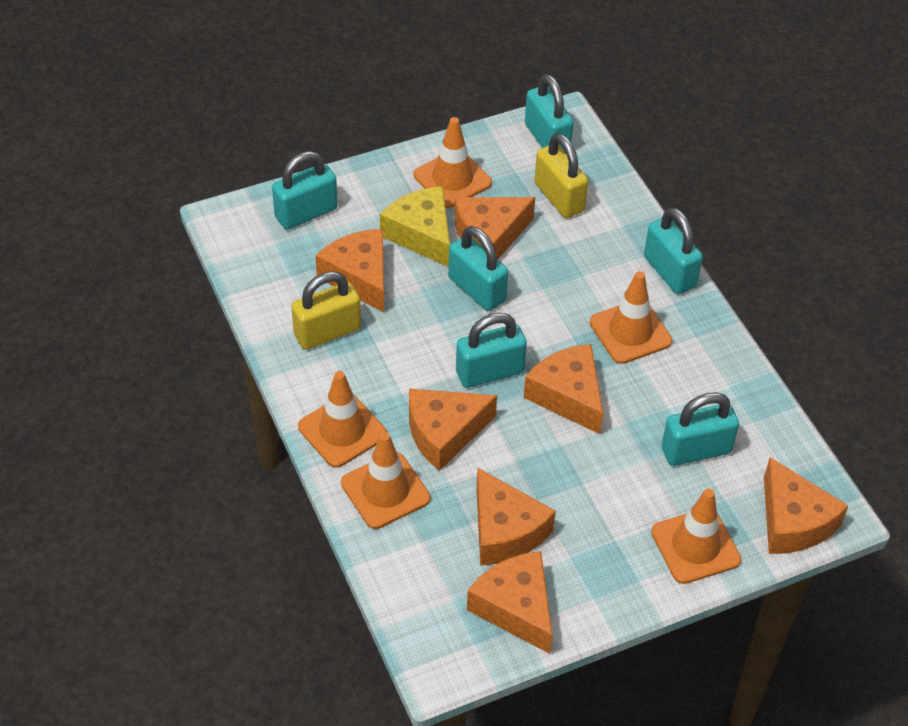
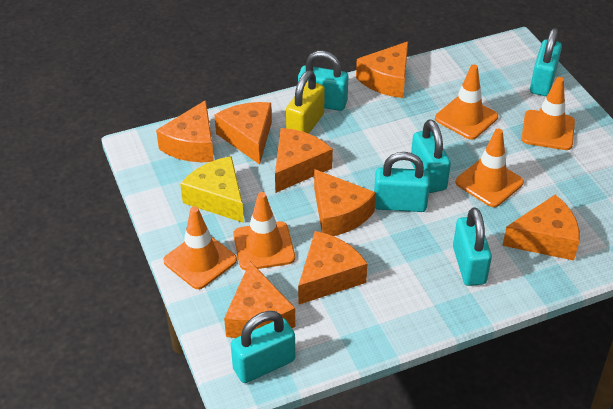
orange cheese: 7 -> 8
yellow padlock: 2 -> 1

